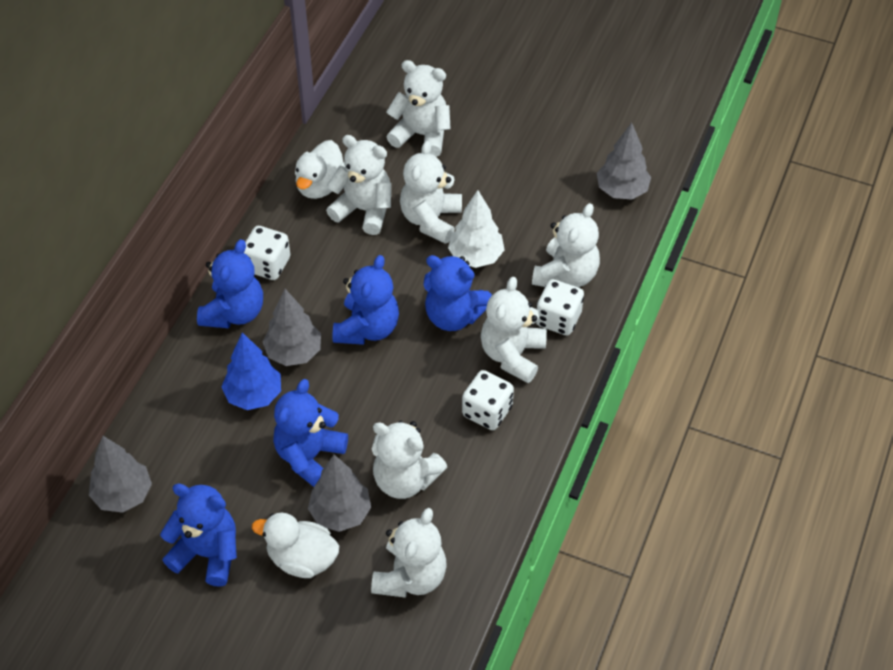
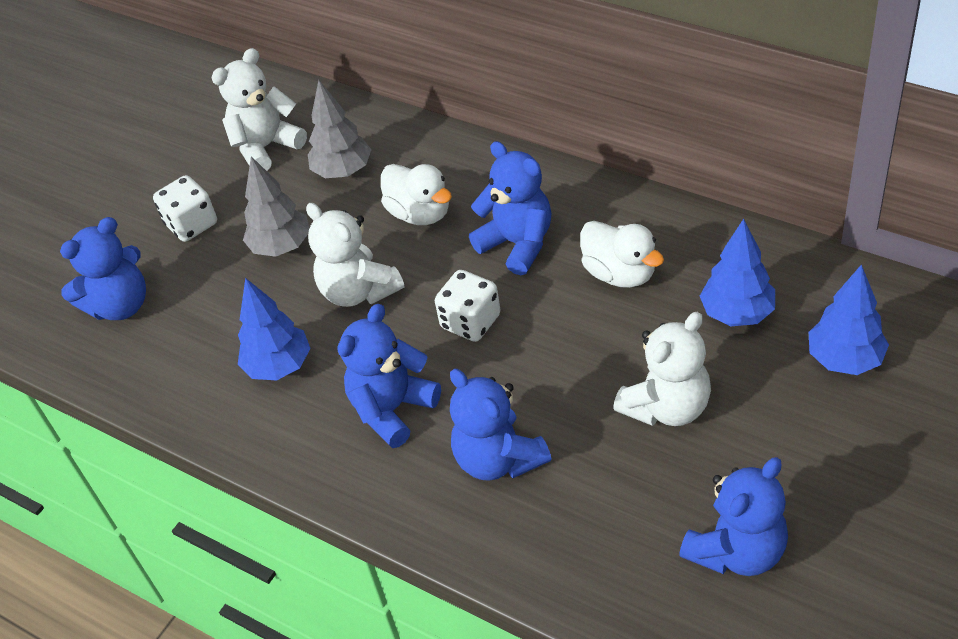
blue tree: 1 -> 3
grey tree: 4 -> 2
white dice: 3 -> 2
white teddy bear: 7 -> 3
white tree: 1 -> 0

